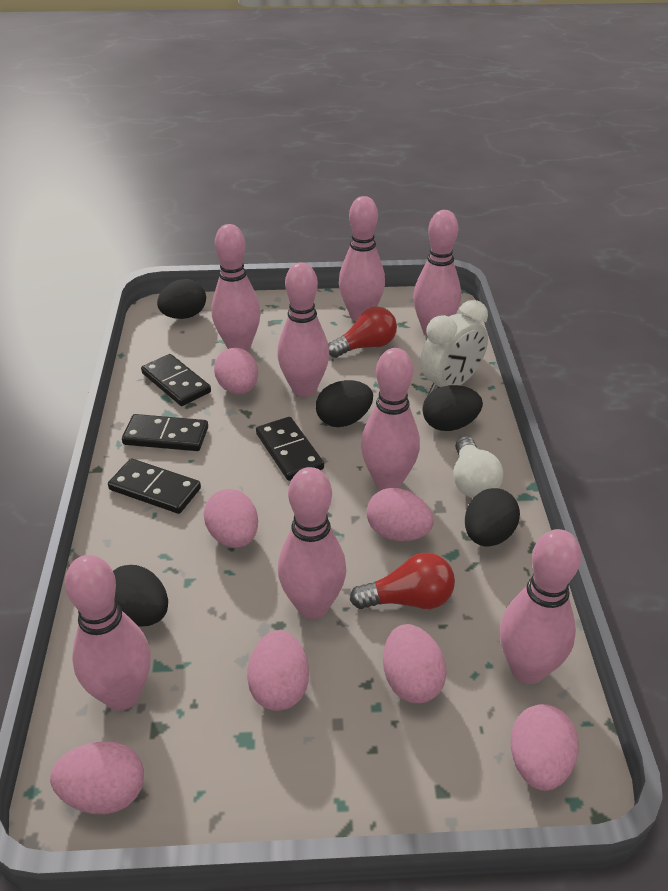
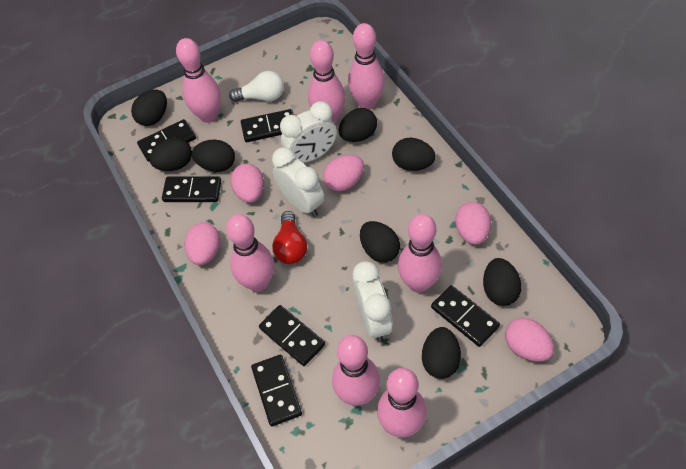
black domino: 4 -> 6
black egg: 5 -> 8
pink bowling pin: 8 -> 7
pink egg: 7 -> 5
red light bulb: 2 -> 1
white clock: 1 -> 3

